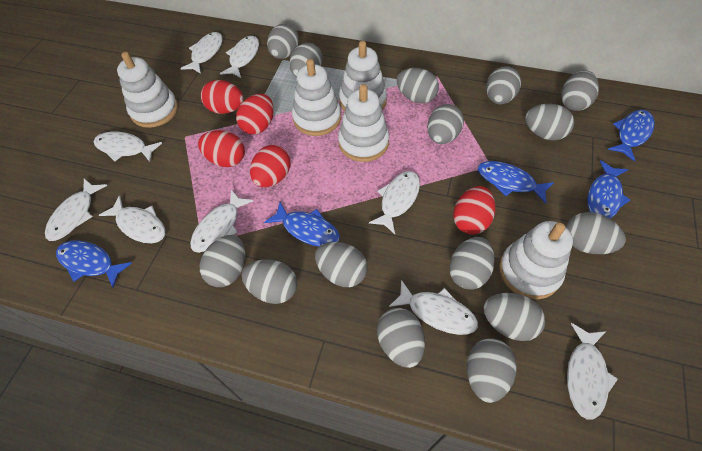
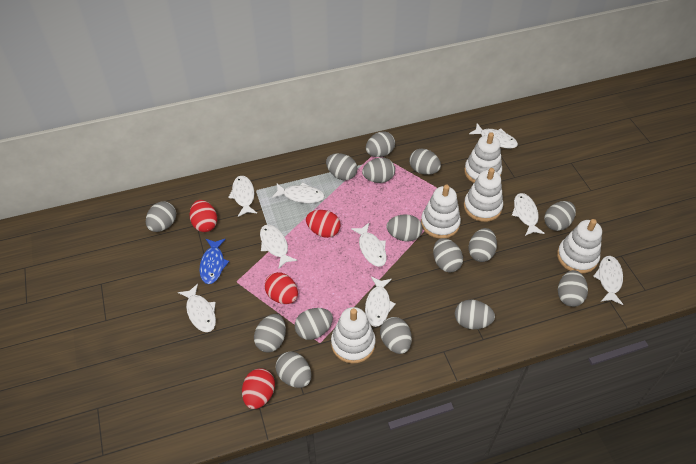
blue fish: 5 -> 1
red egg: 5 -> 4

